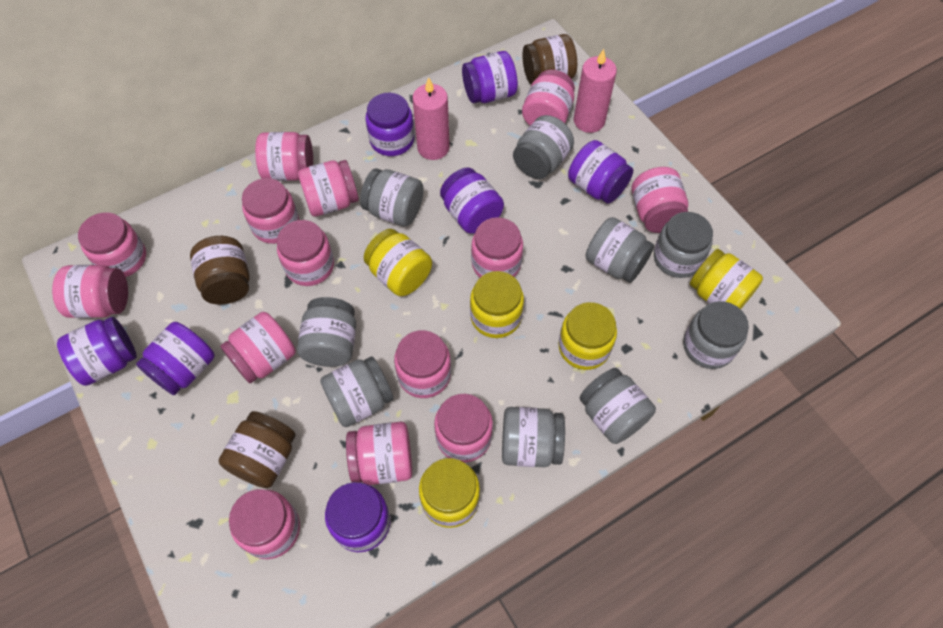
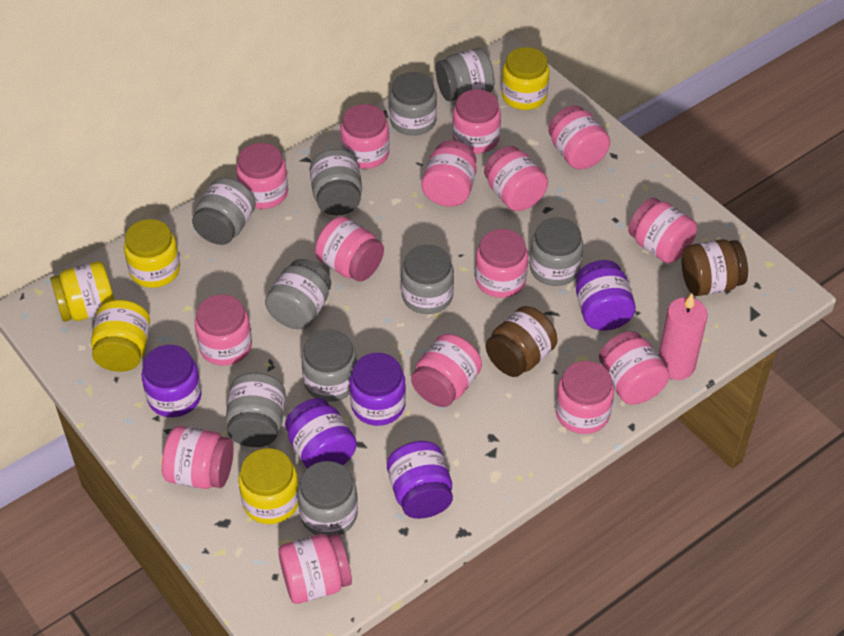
brown jar: 3 -> 2
grey jar: 9 -> 10
pink candle: 2 -> 1
pink jar: 14 -> 15
purple jar: 7 -> 5

